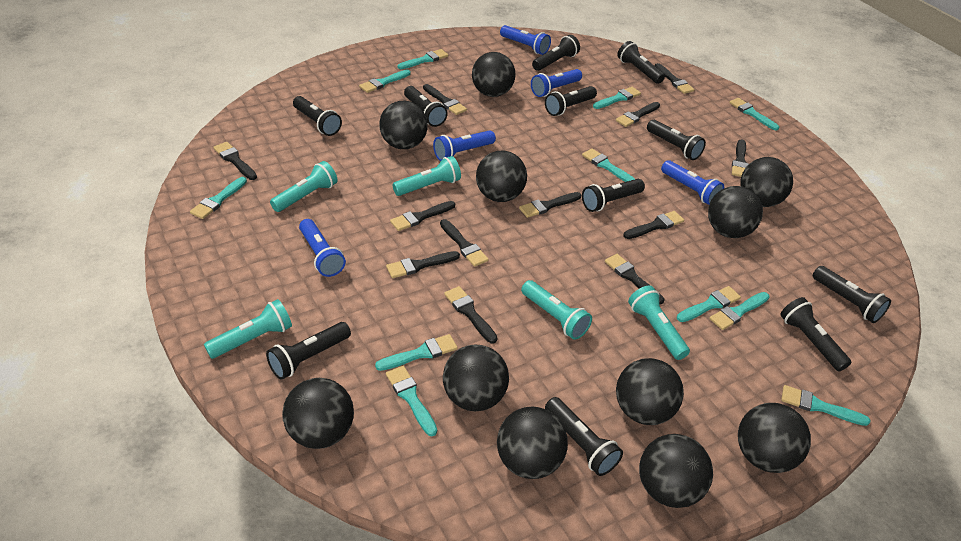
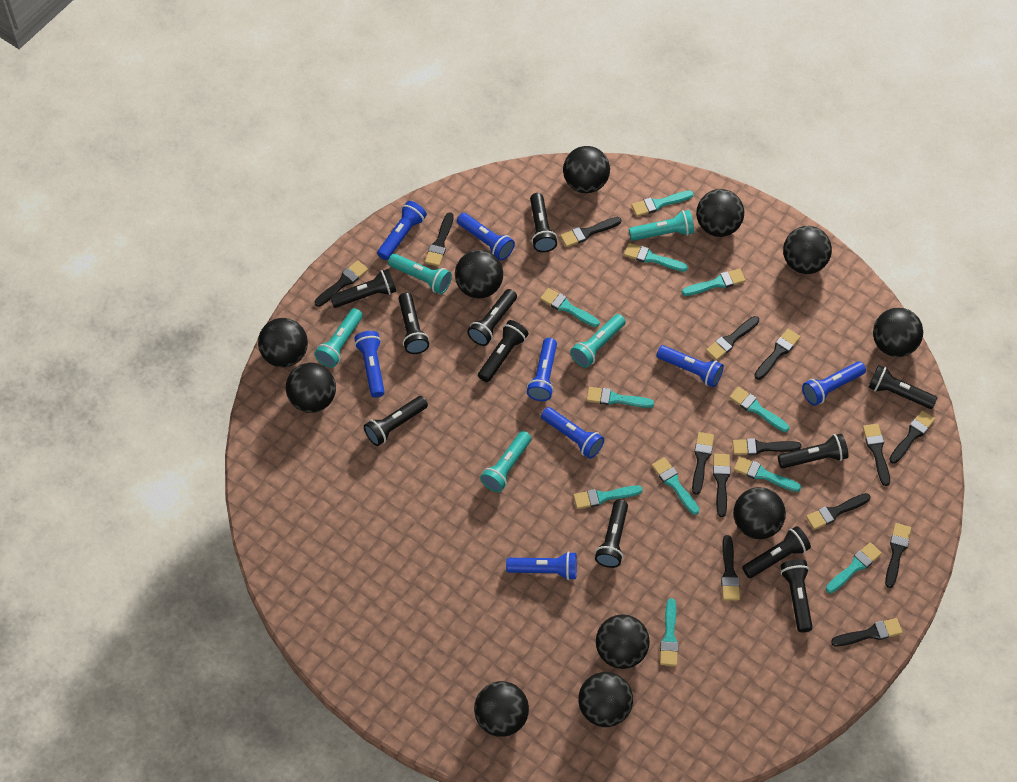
black brush: 12 -> 14
blue flashlight: 5 -> 8

